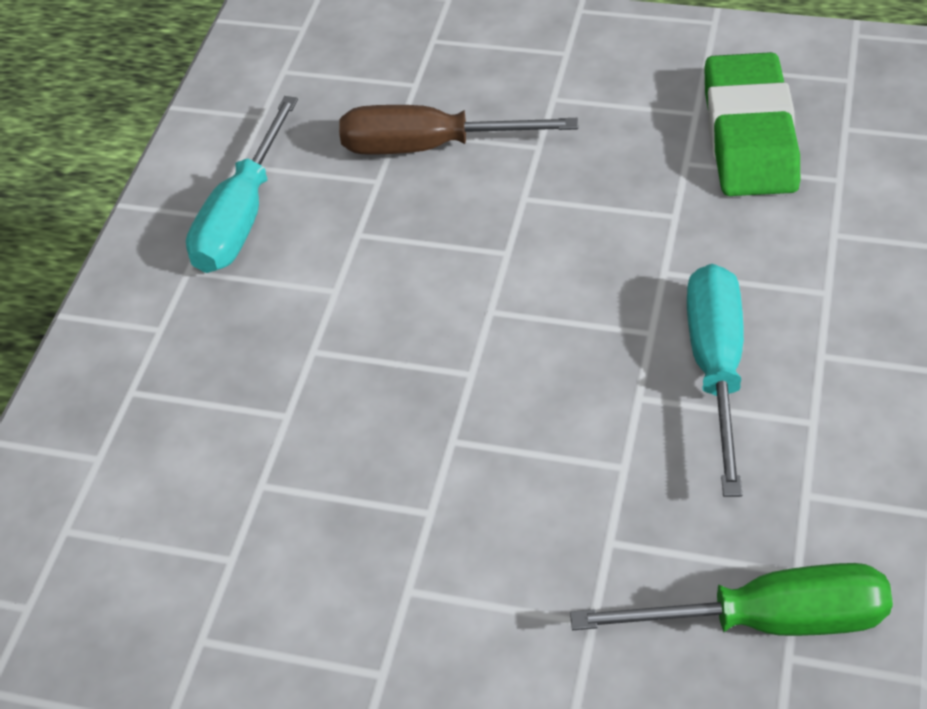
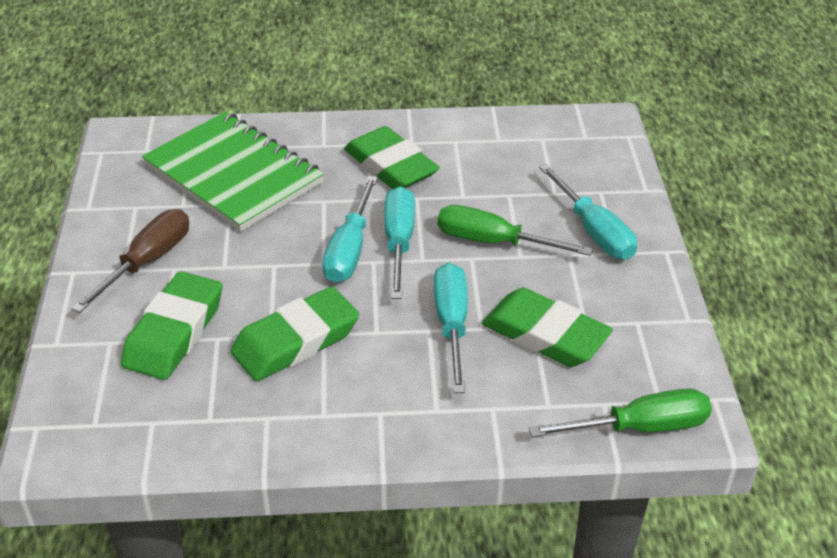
green eraser: 1 -> 4
green notebook: 0 -> 1
green screwdriver: 1 -> 2
turquoise screwdriver: 2 -> 4

